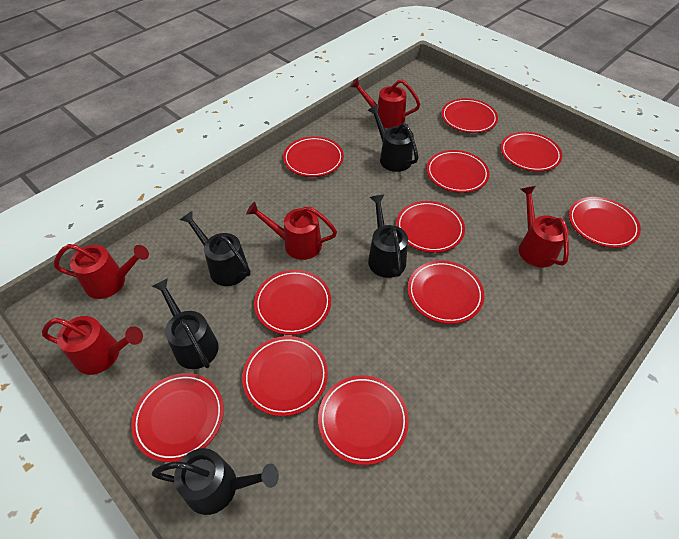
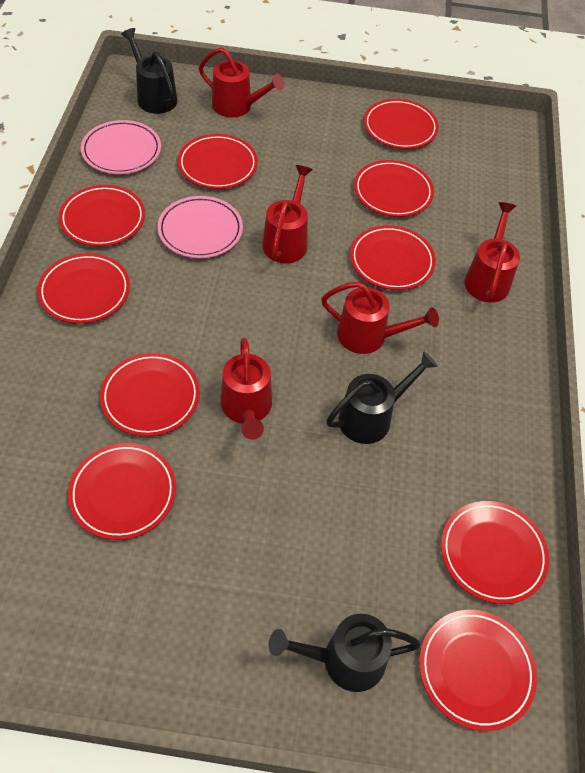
black watering can: 5 -> 3
pink plate: 0 -> 2
red plate: 11 -> 10

